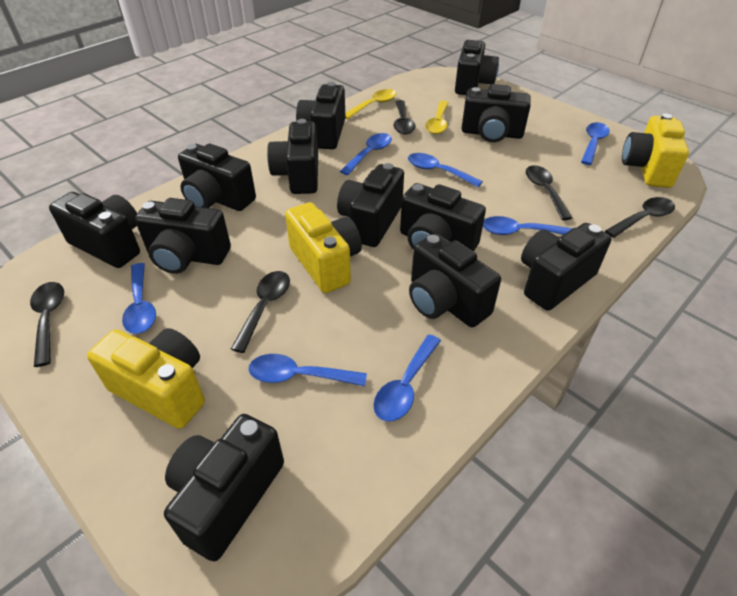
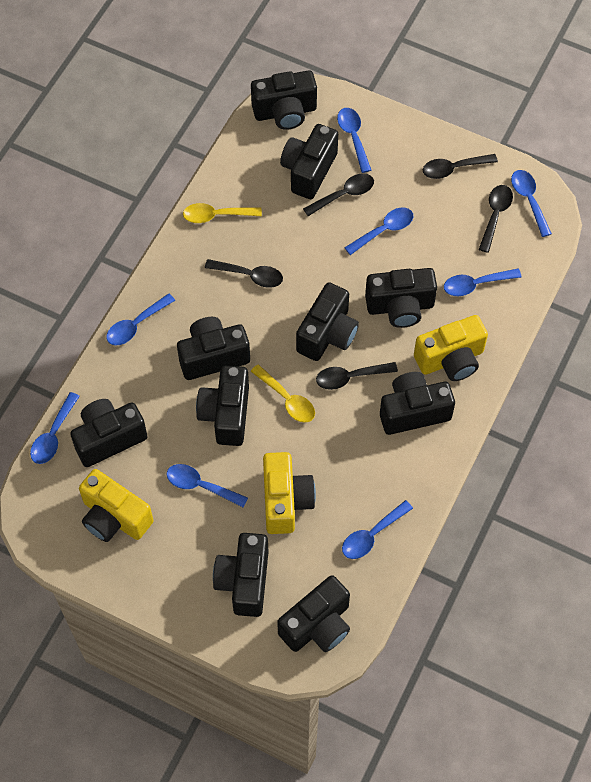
black camera: 12 -> 10
blue spoon: 7 -> 8

